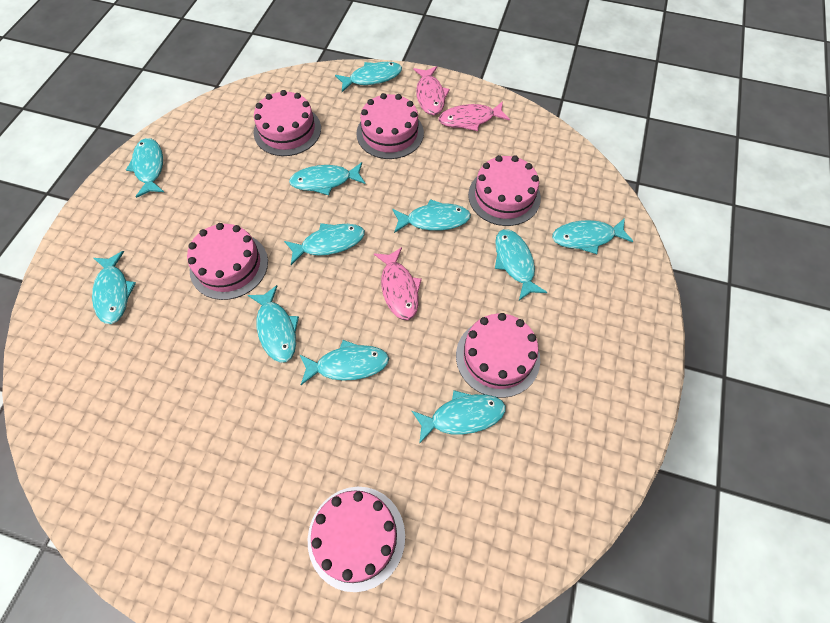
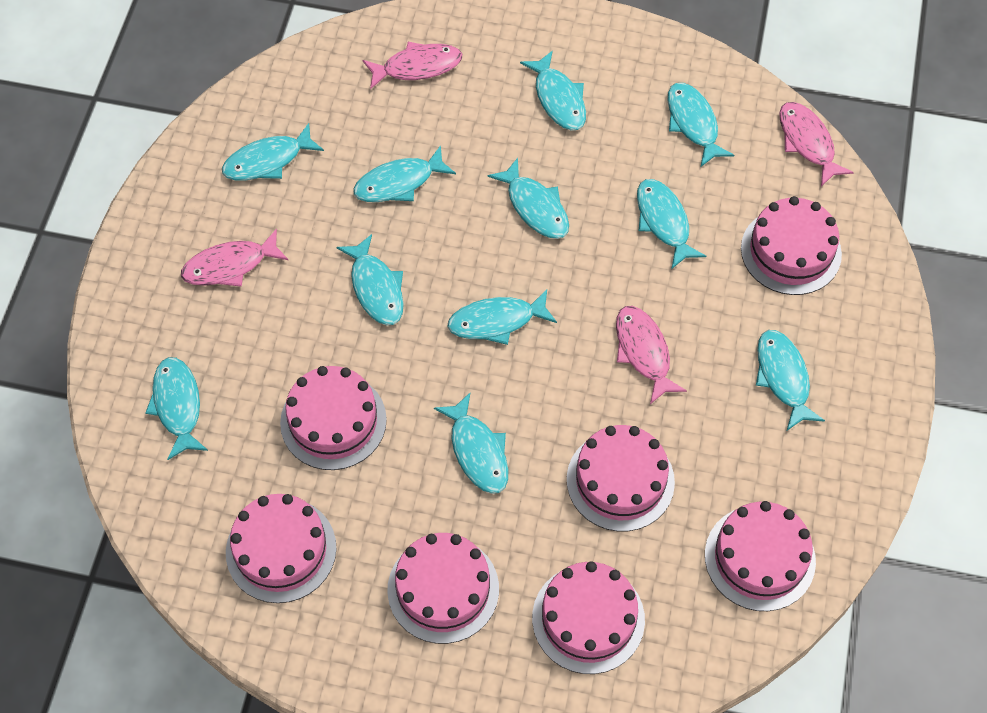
pink cake: 6 -> 7
pink fish: 3 -> 4

